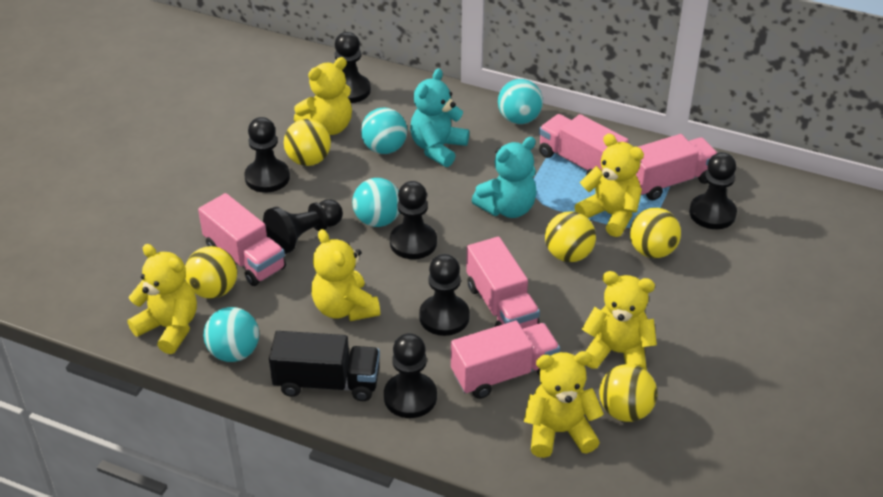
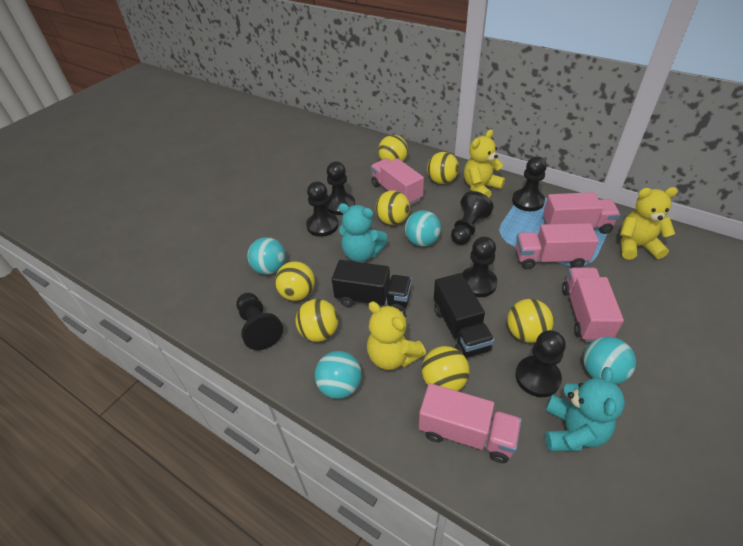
black truck: 1 -> 2
yellow ball: 5 -> 7
yellow teddy bear: 6 -> 3

